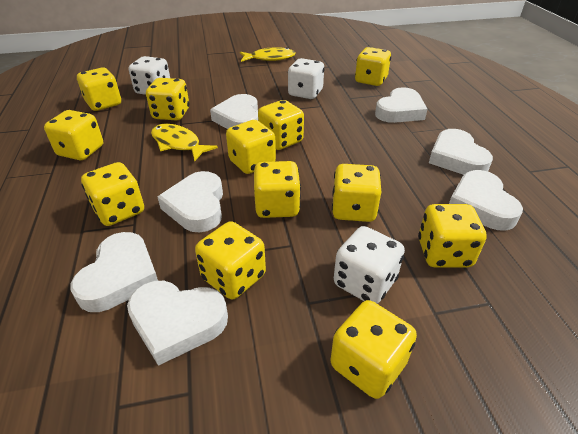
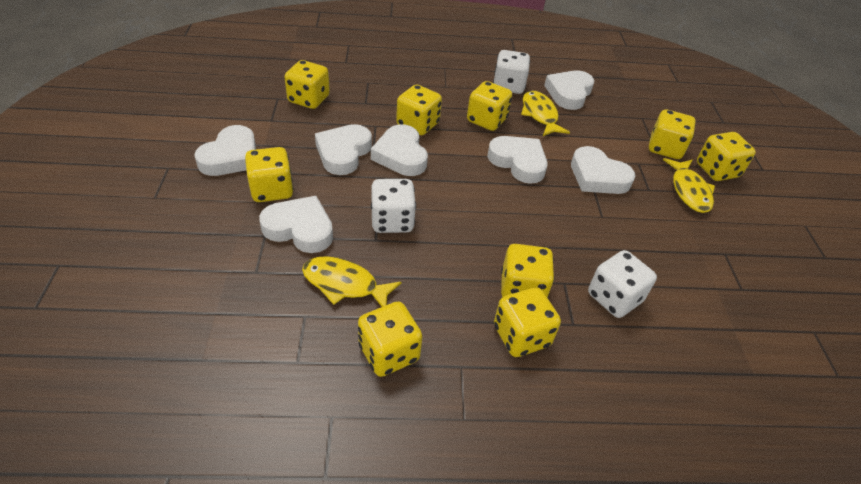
yellow dice: 12 -> 9
yellow fish: 2 -> 3

